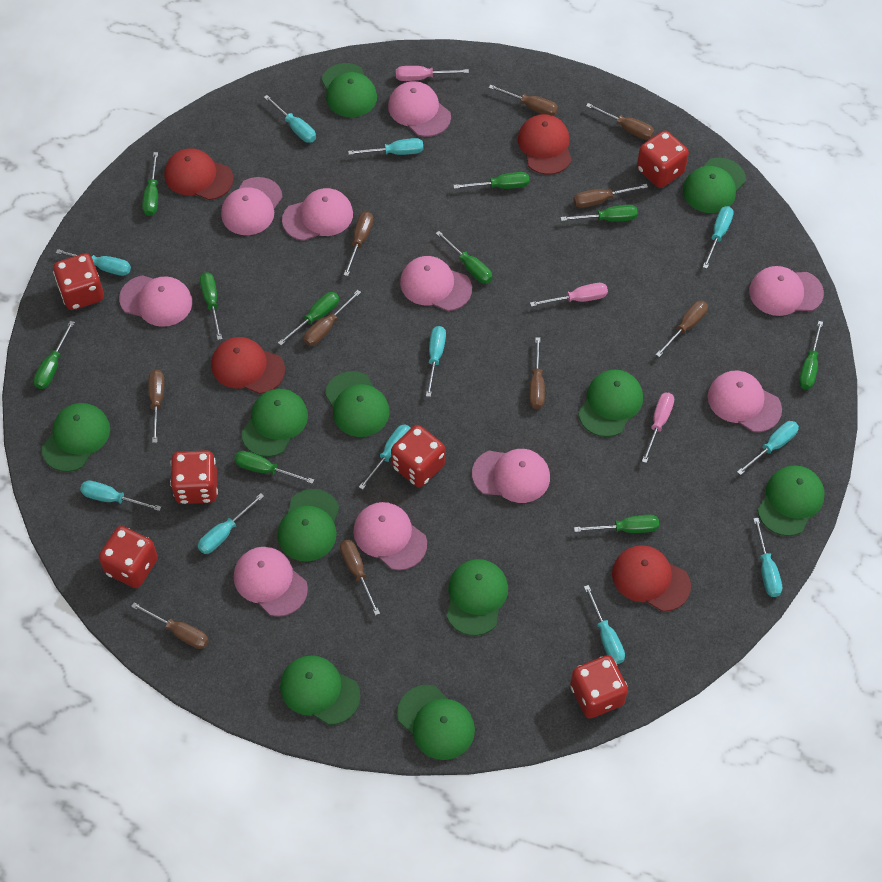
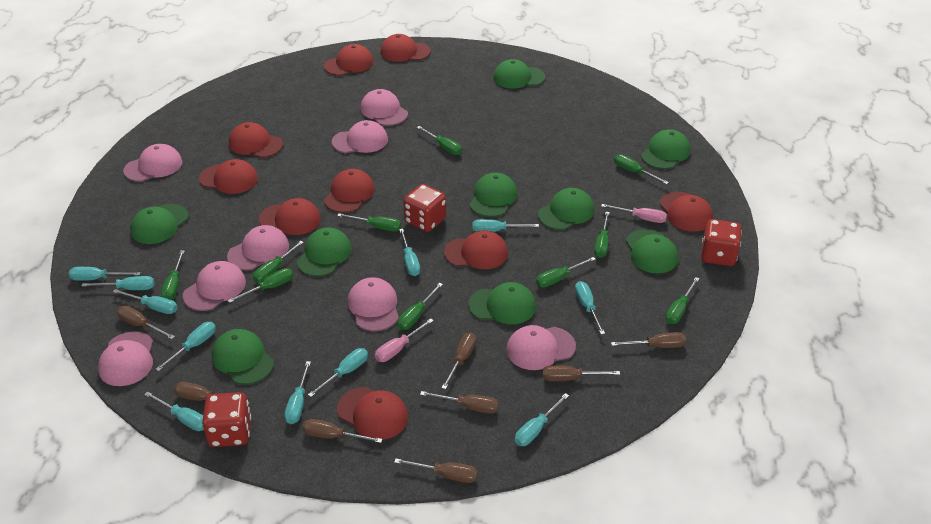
brown screwdriver: 10 -> 8
green cap: 11 -> 9
pink cap: 10 -> 8
pink screwdriver: 3 -> 2
red cap: 4 -> 9
red dice: 6 -> 3

